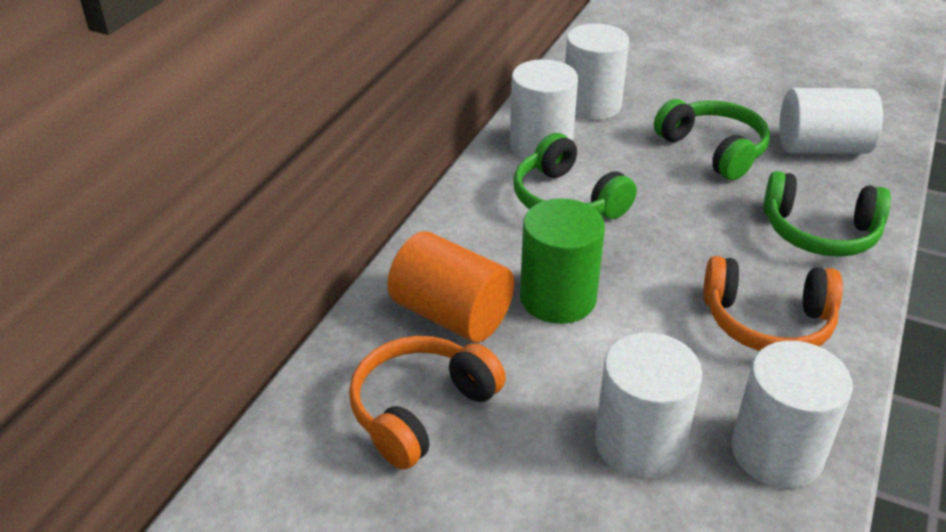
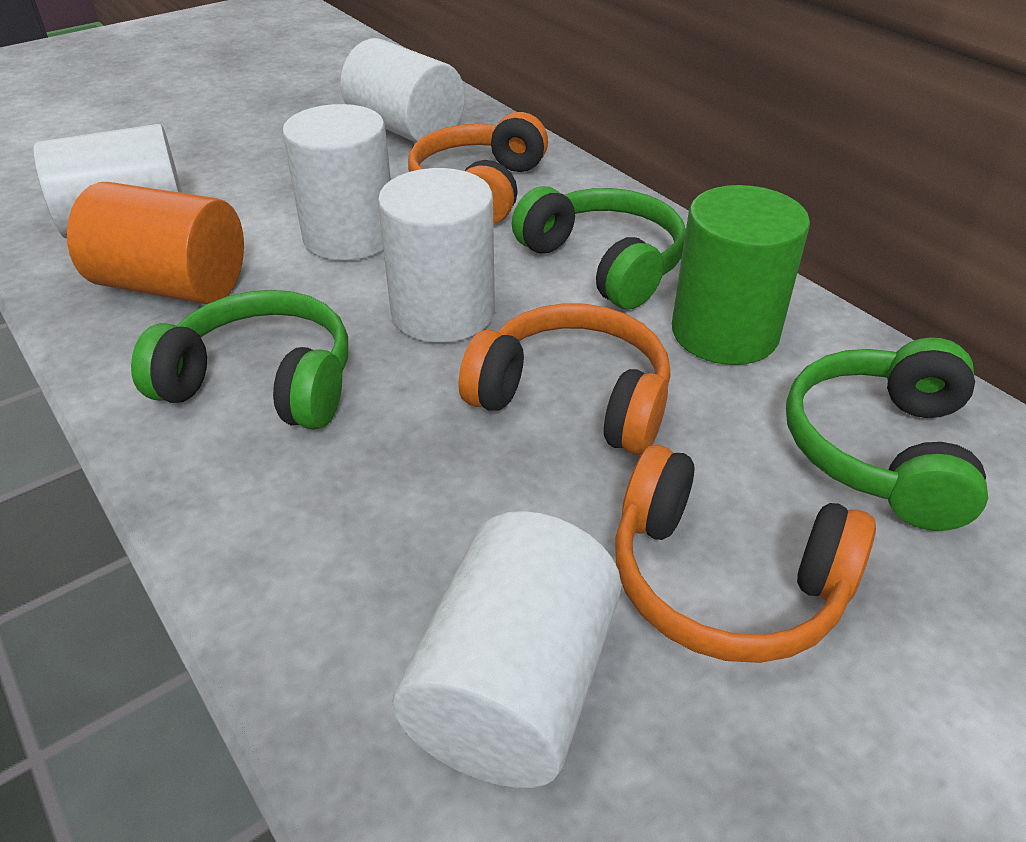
orange headphones: 2 -> 3

